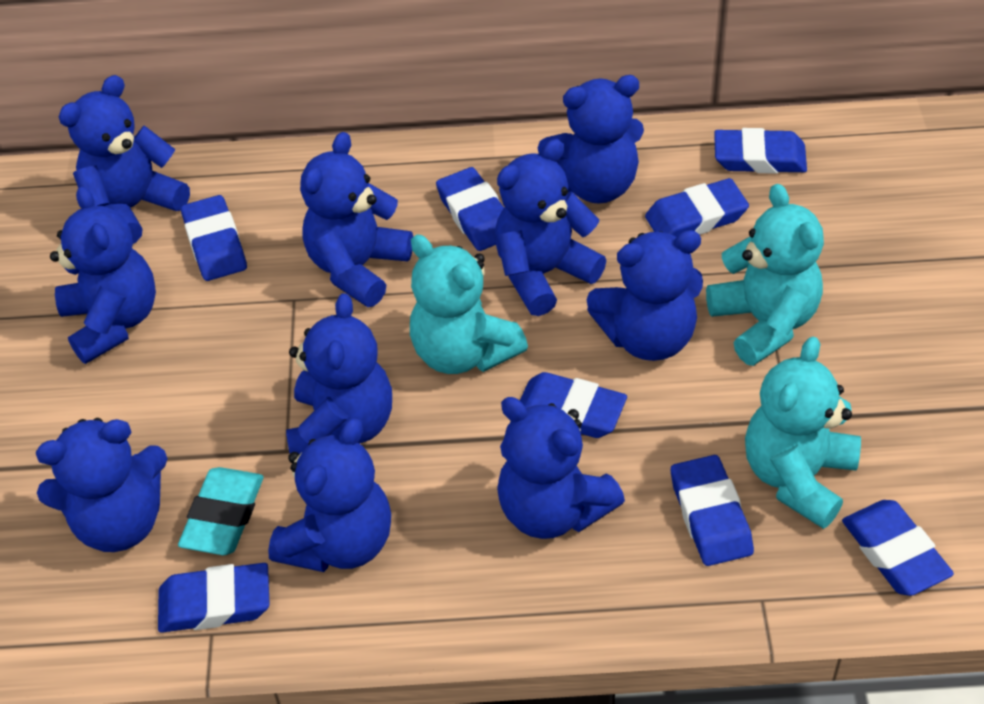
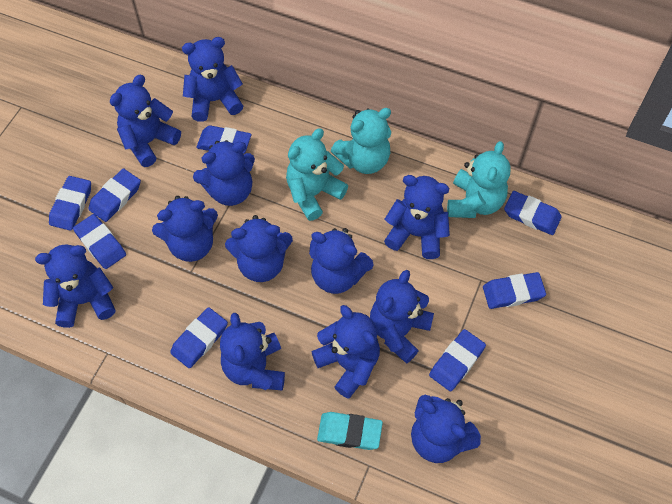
blue teddy bear: 10 -> 12

